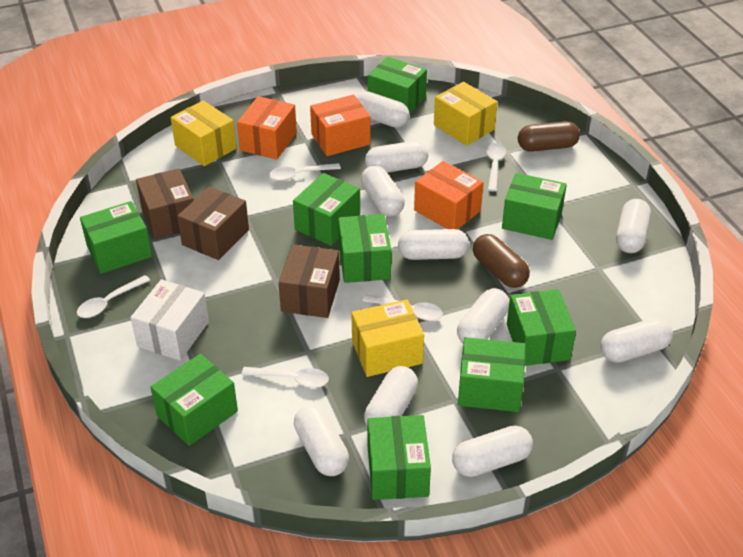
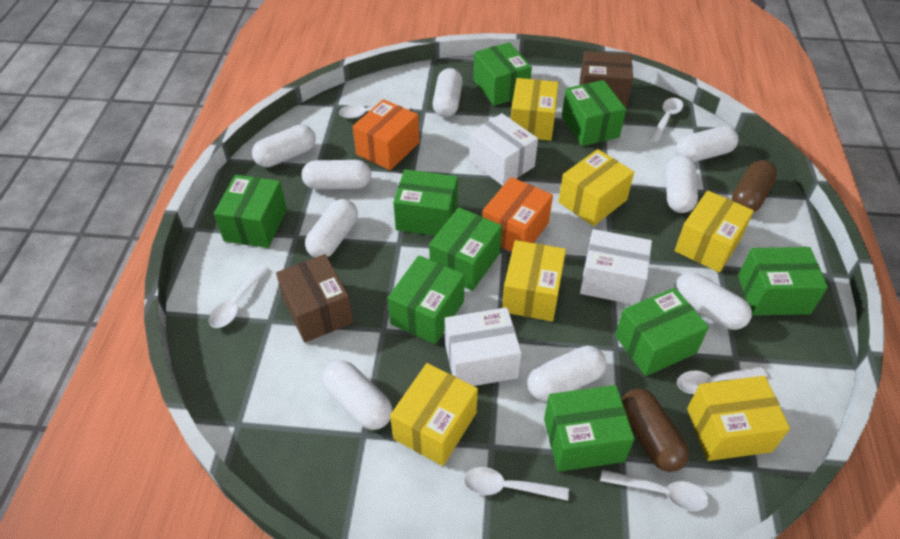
brown box: 3 -> 2
orange box: 3 -> 2
white box: 1 -> 3
white capsule: 10 -> 9
white spoon: 5 -> 6
yellow box: 3 -> 6

